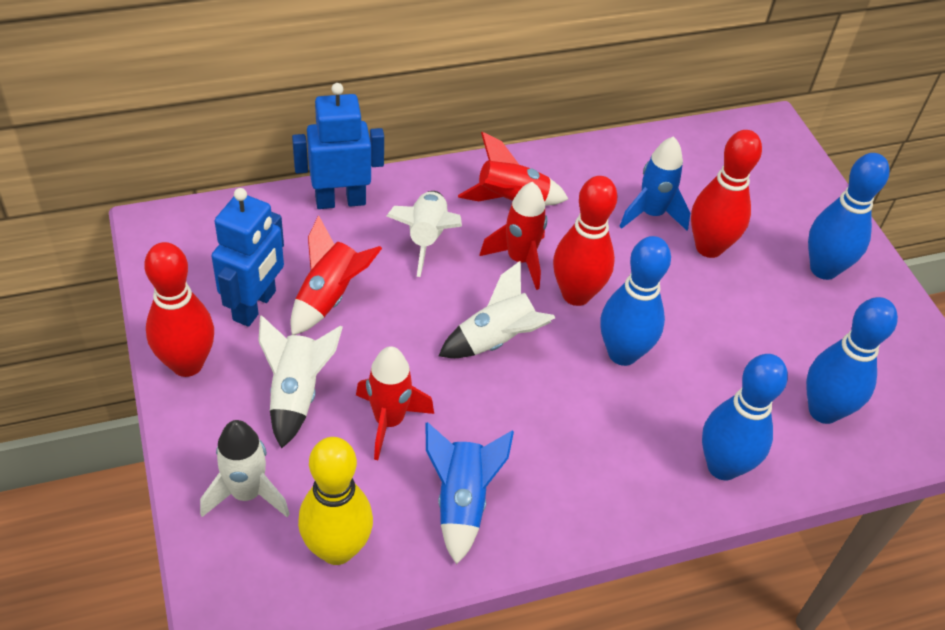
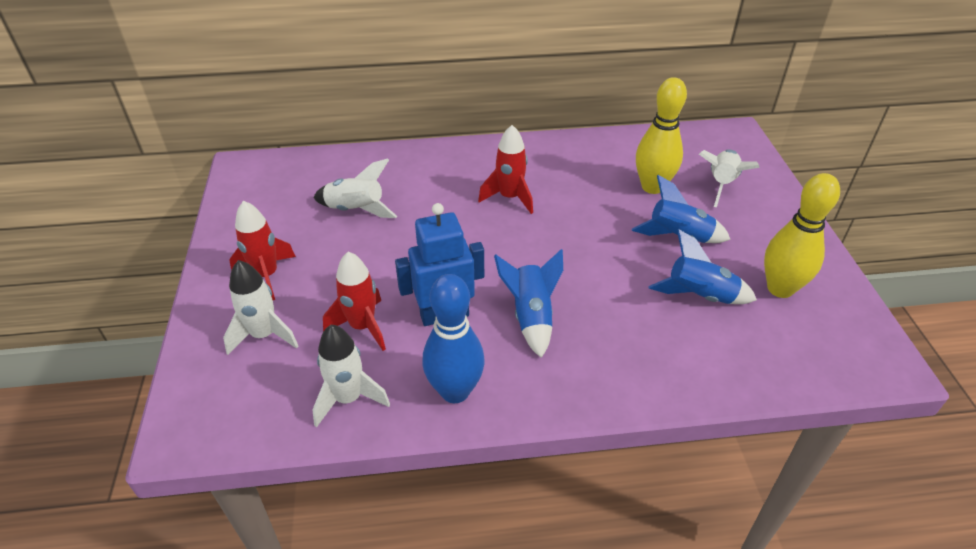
blue bowling pin: 4 -> 1
blue robot: 2 -> 1
blue rocket: 2 -> 3
red bowling pin: 3 -> 0
red rocket: 4 -> 3
yellow bowling pin: 1 -> 2

